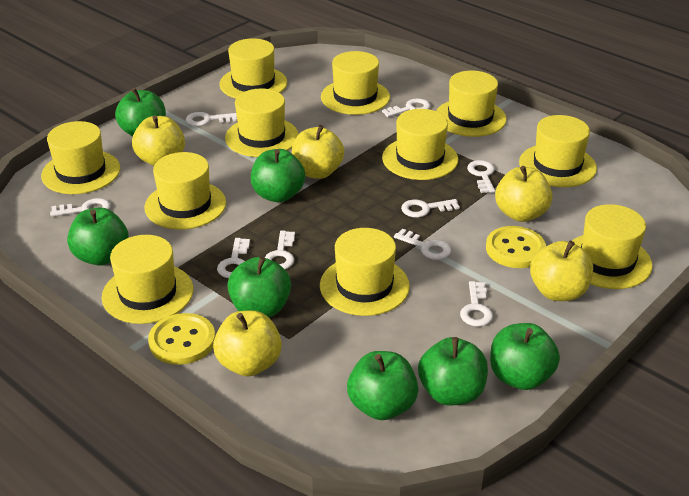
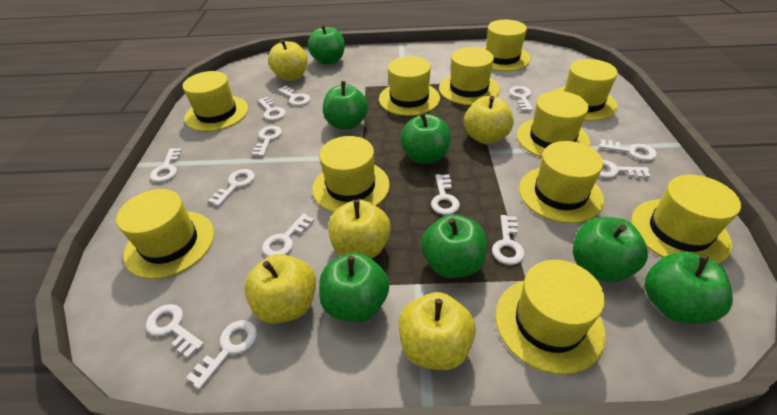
white key: 9 -> 13
yellow button: 2 -> 0

